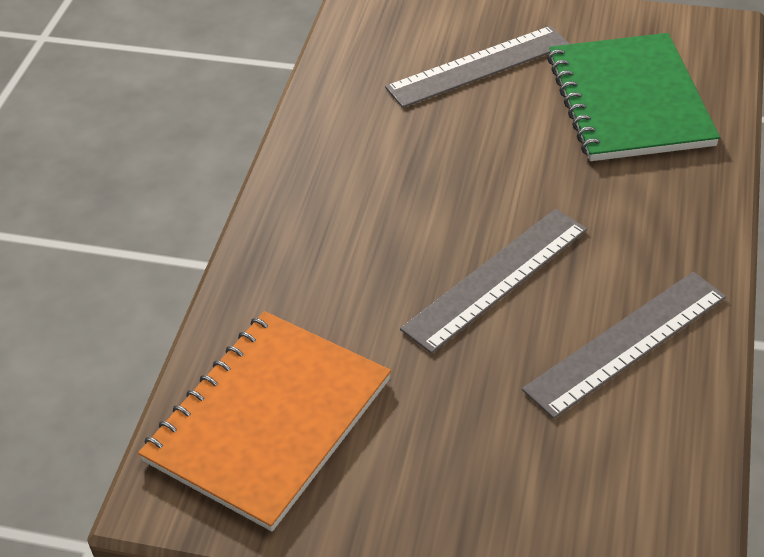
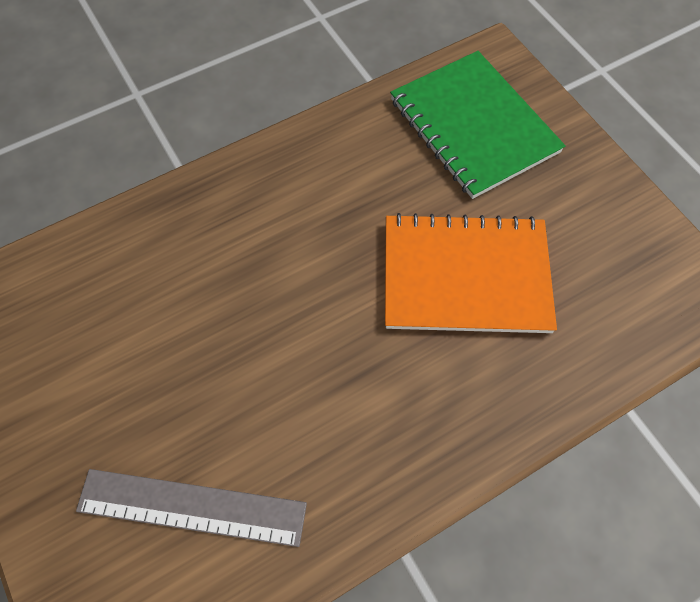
grey ruler: 3 -> 1

